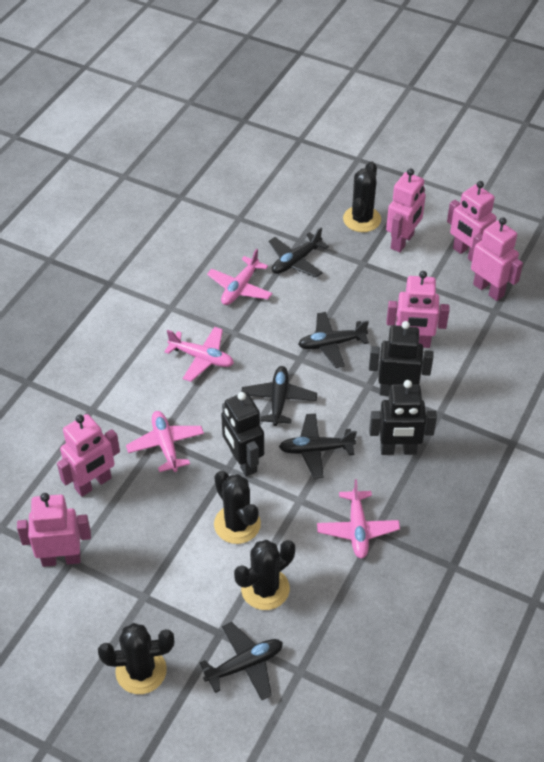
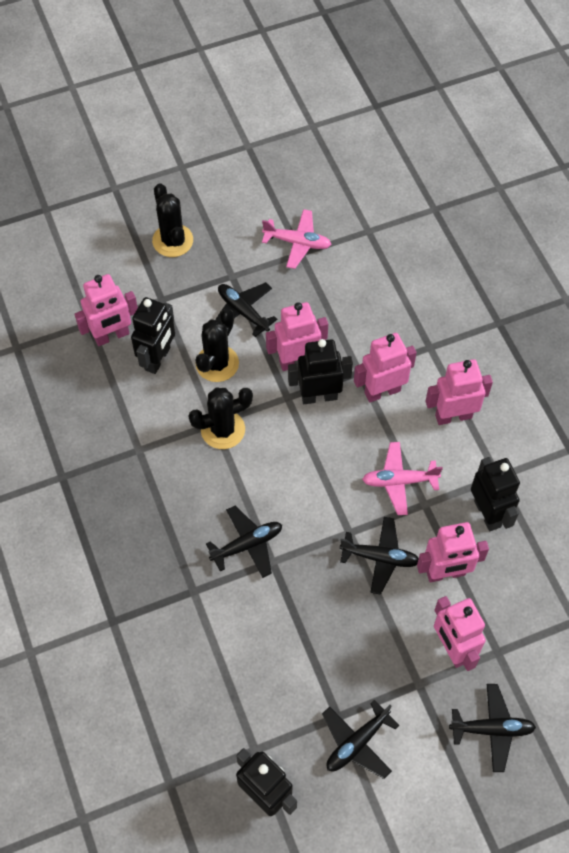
black cactus: 4 -> 3
black robot: 3 -> 4
pink plane: 4 -> 2

